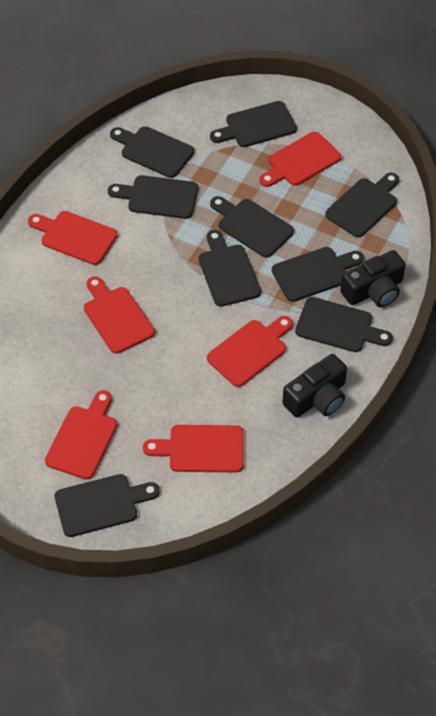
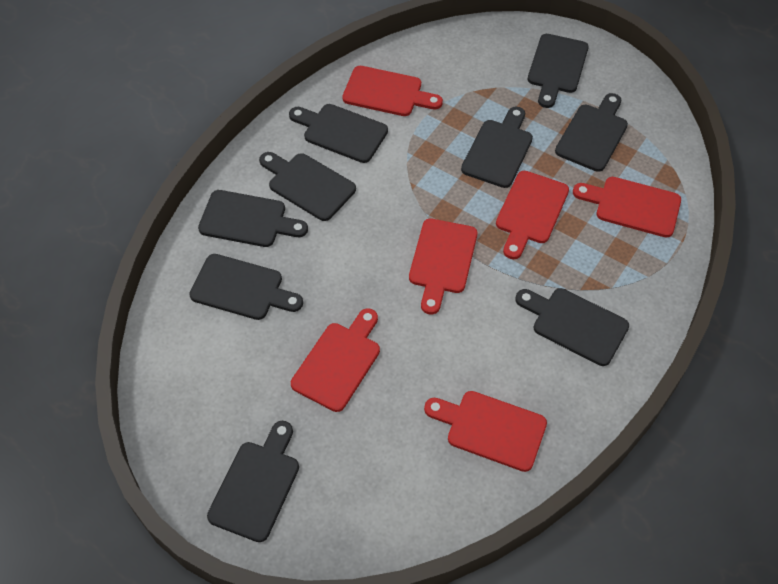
black camera: 2 -> 0

